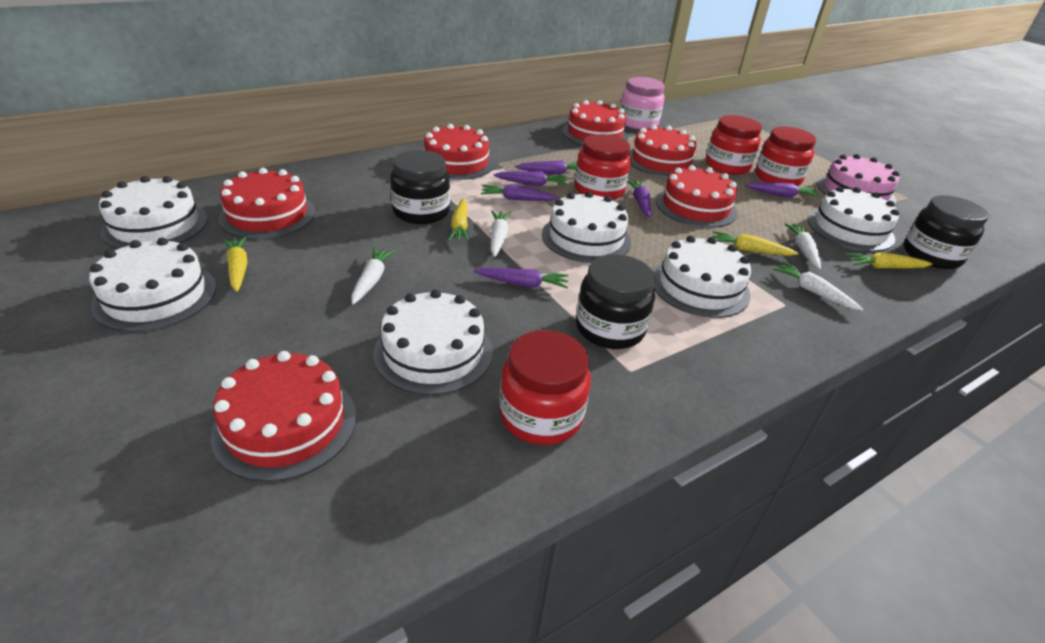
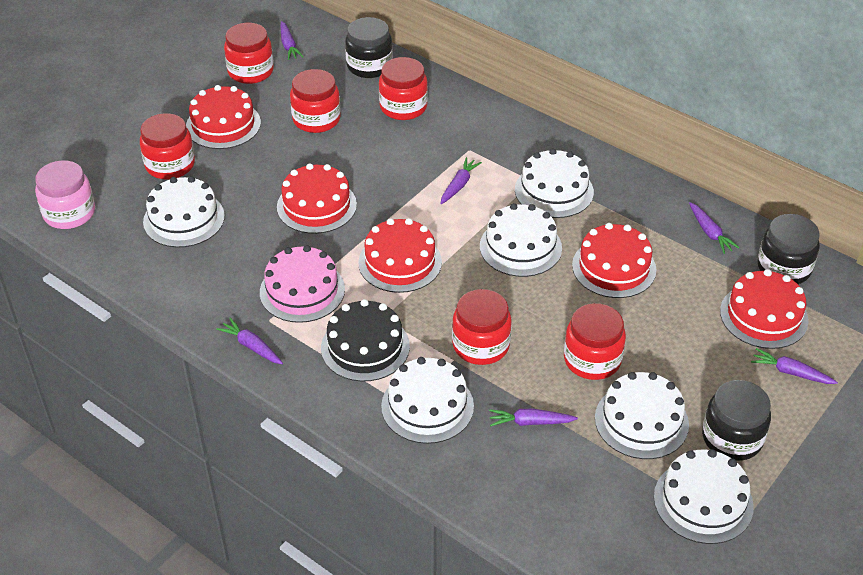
black cake: 0 -> 1
red cake: 6 -> 5
red jar: 4 -> 6
white carrot: 4 -> 0
yellow carrot: 4 -> 0

